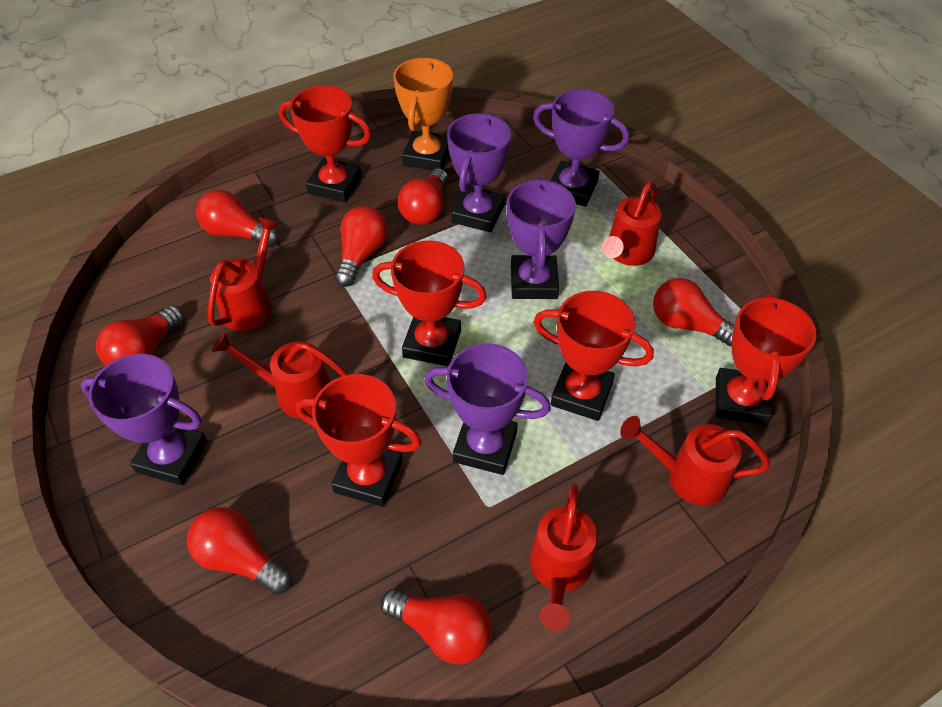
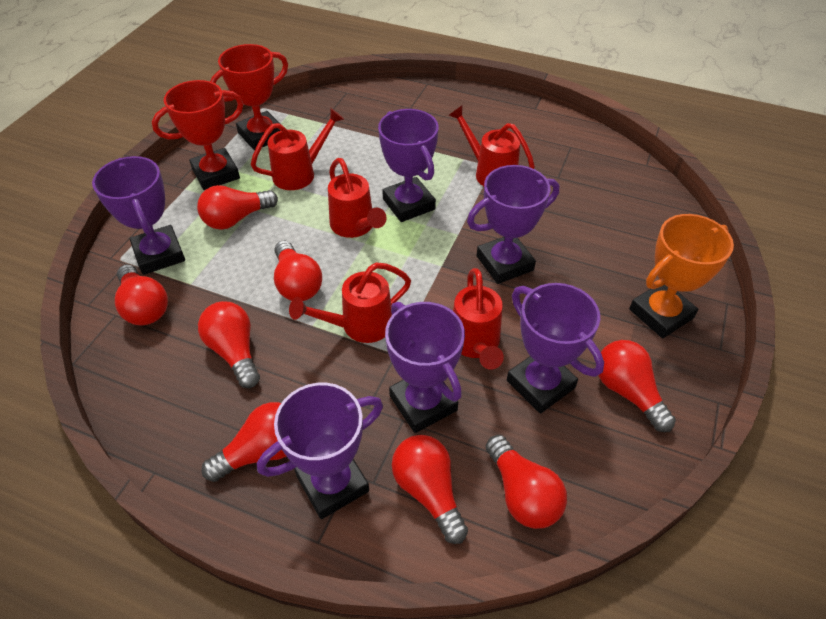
purple trophy: 5 -> 6
red light bulb: 7 -> 8
red trophy: 5 -> 2

